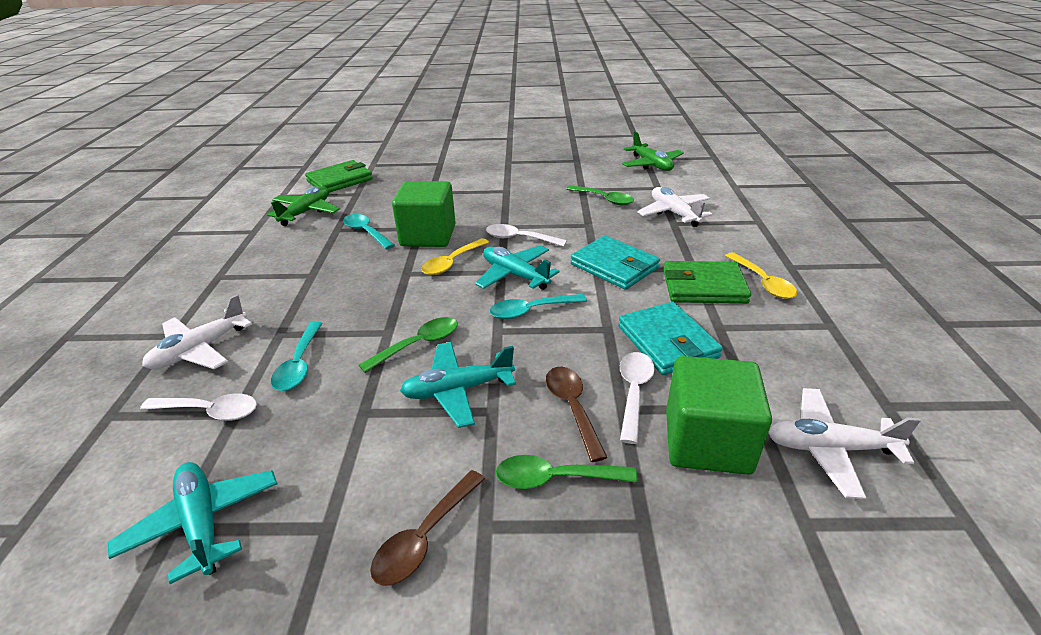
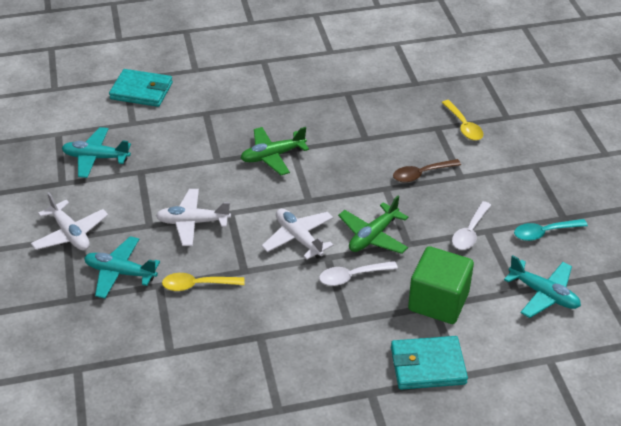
brown spoon: 2 -> 1
green cube: 2 -> 1
green spoon: 3 -> 0
green wallet: 2 -> 0
turquoise spoon: 3 -> 1
white spoon: 3 -> 2

